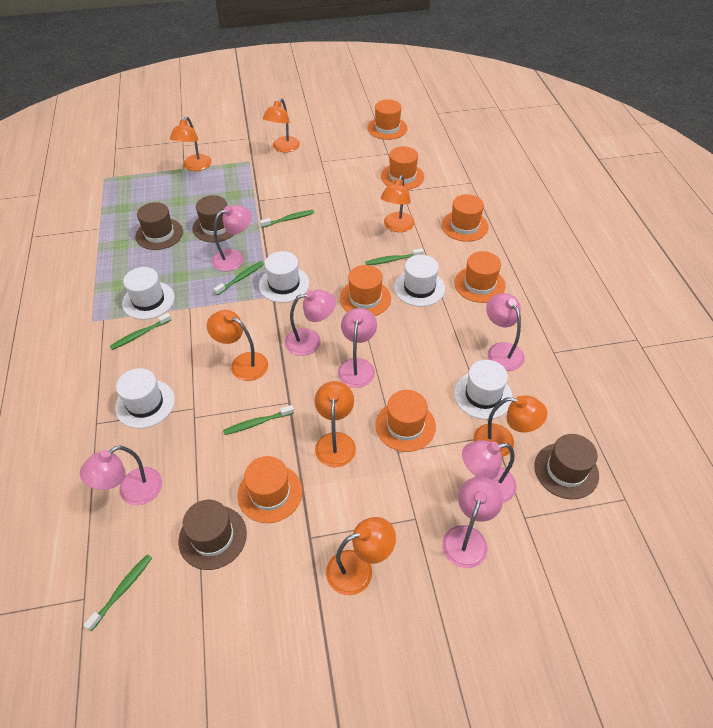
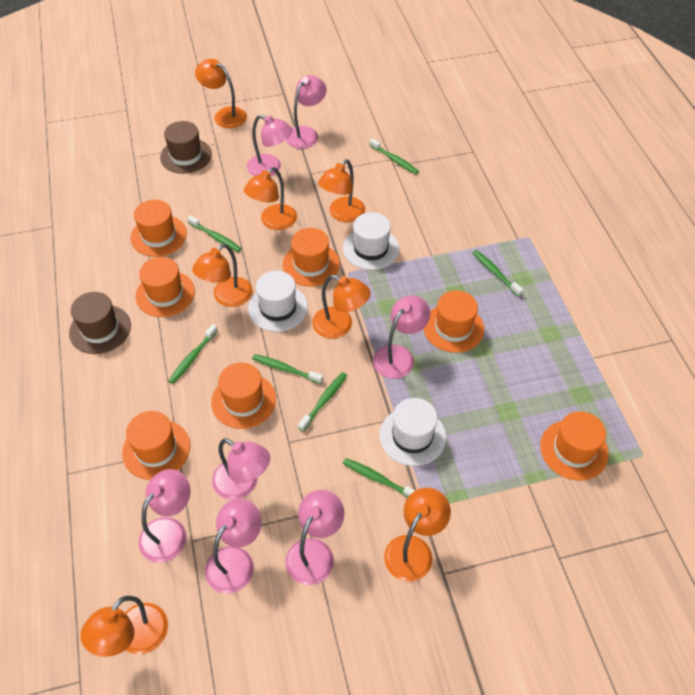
brown hat: 4 -> 2
green toothbrush: 6 -> 7
white hat: 5 -> 3

